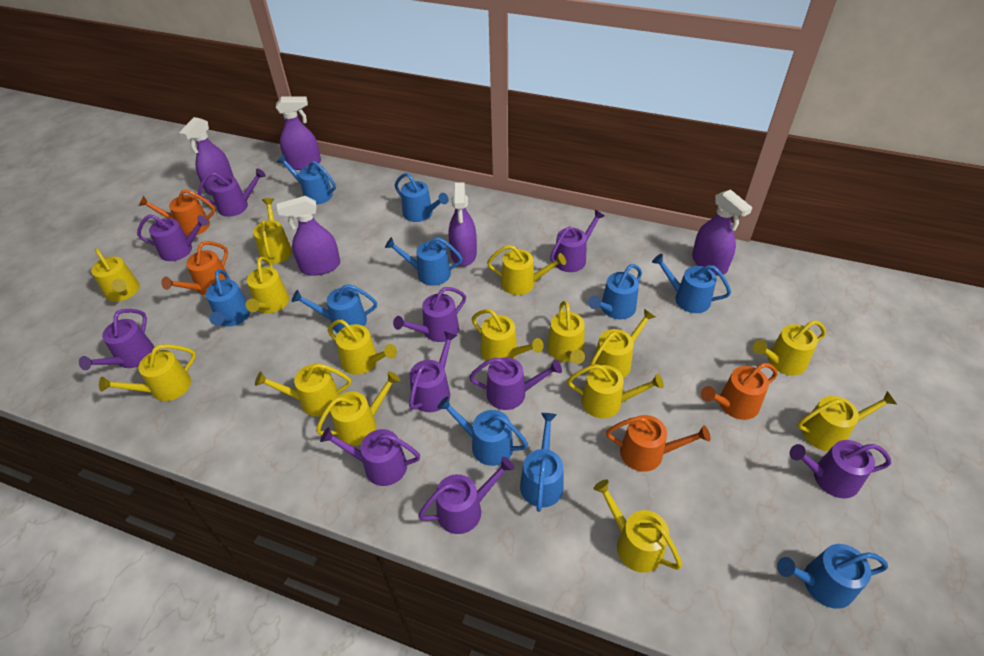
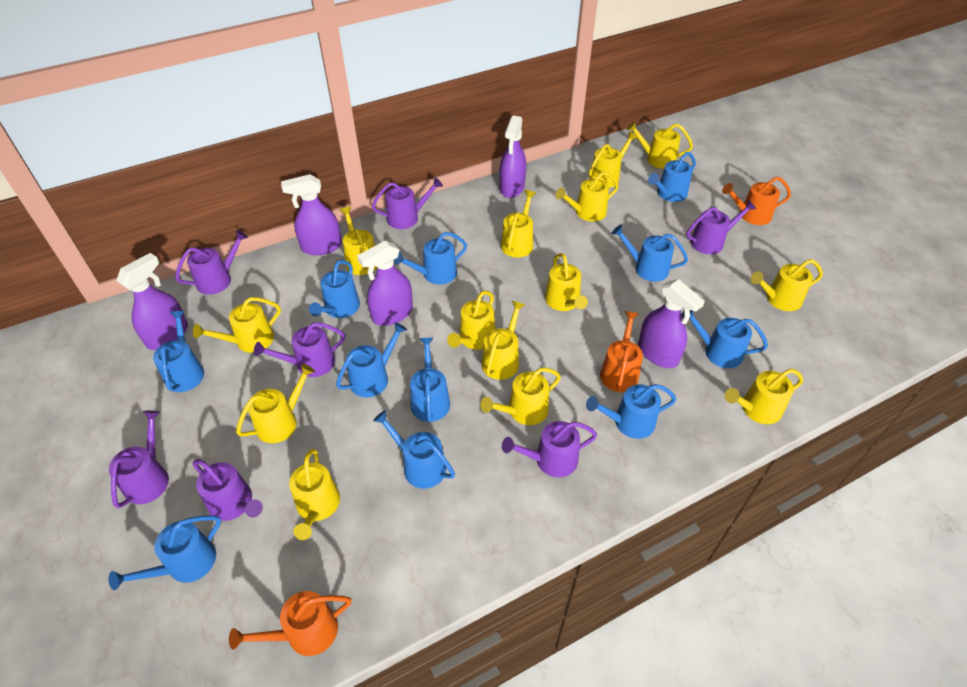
blue watering can: 10 -> 11
orange watering can: 4 -> 3
purple watering can: 10 -> 7
yellow watering can: 15 -> 14

